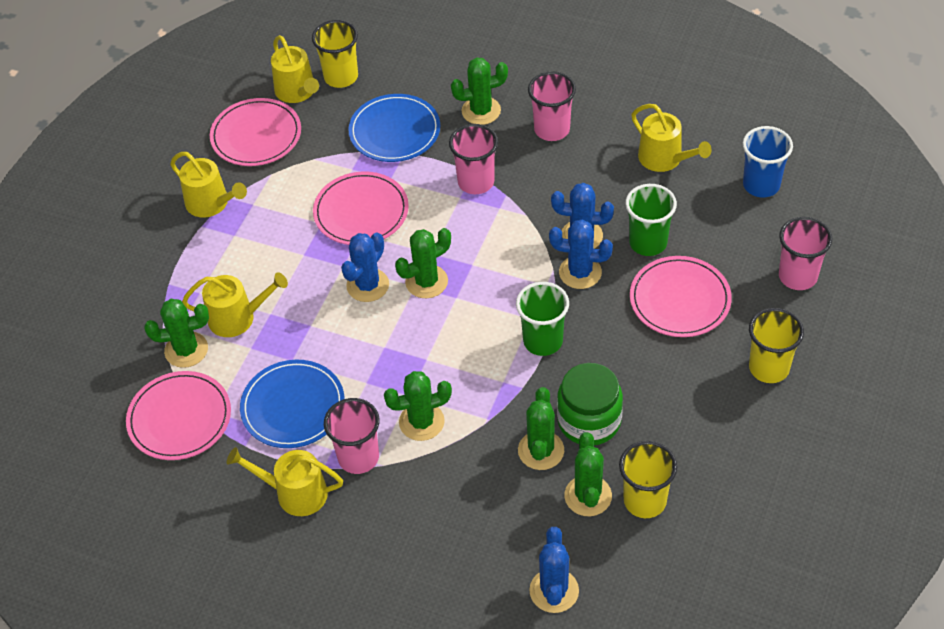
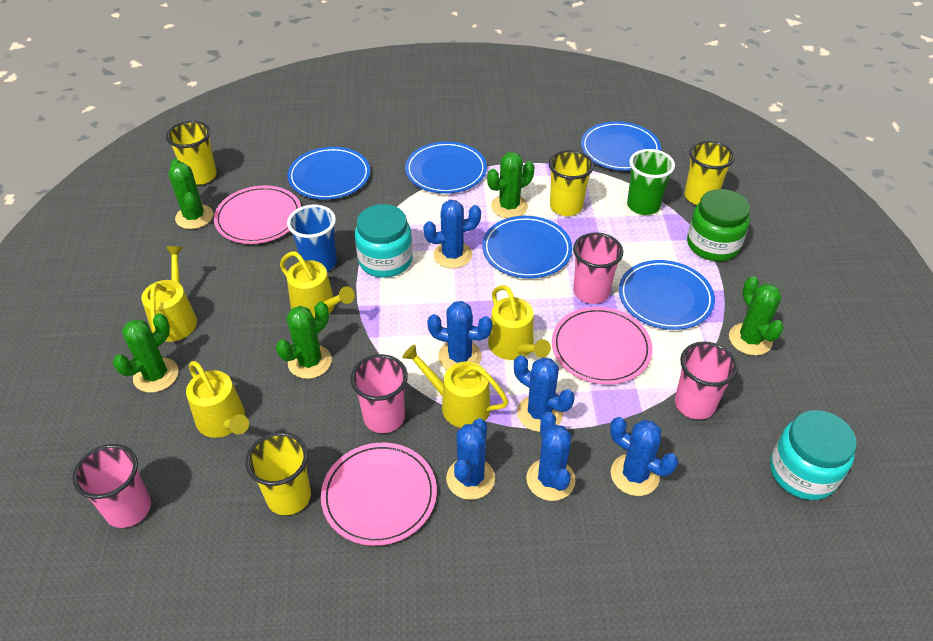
blue cactus: 4 -> 6
blue plate: 2 -> 5
green cactus: 6 -> 5
green cup: 2 -> 1
pink plate: 4 -> 3
turquoise jar: 0 -> 2
yellow cup: 3 -> 4

